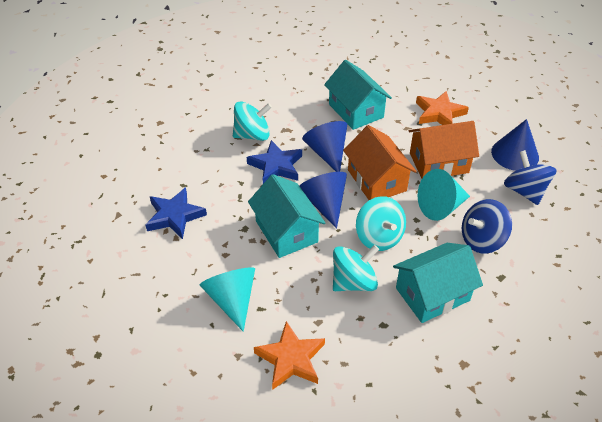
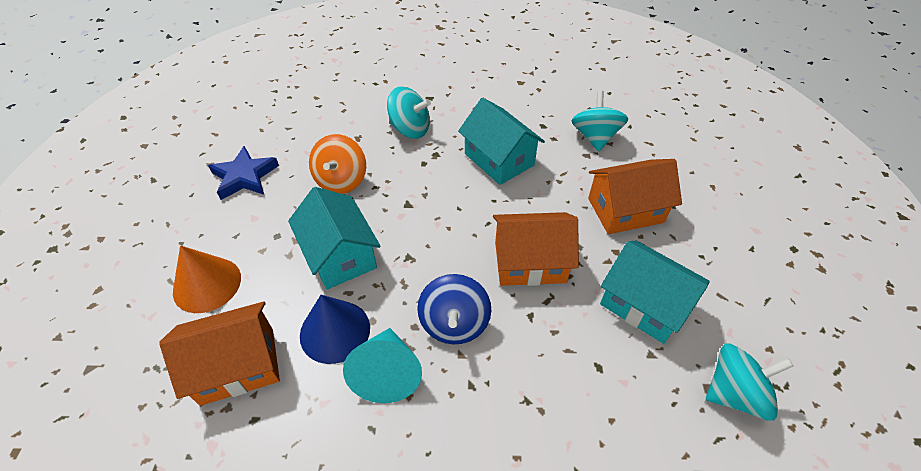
blue cone: 3 -> 1
blue spinning top: 2 -> 1
blue star: 2 -> 1
orange cone: 0 -> 1
orange house: 2 -> 3
orange spinning top: 0 -> 1
orange star: 2 -> 0
turquoise cone: 2 -> 1

